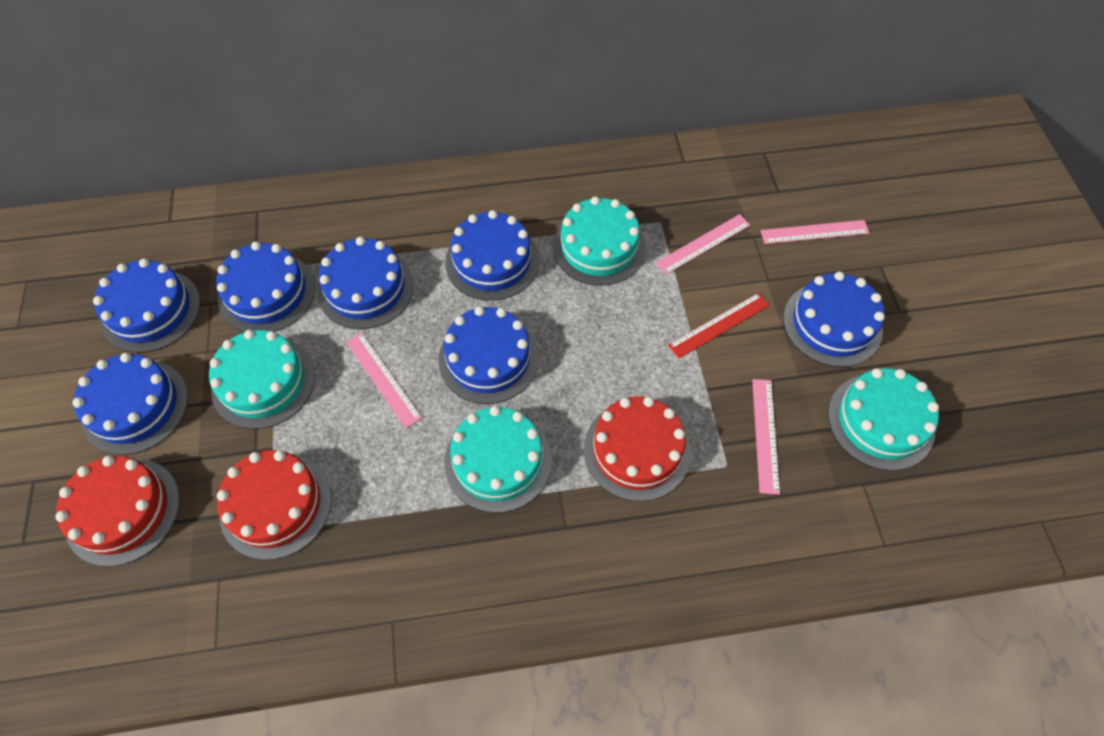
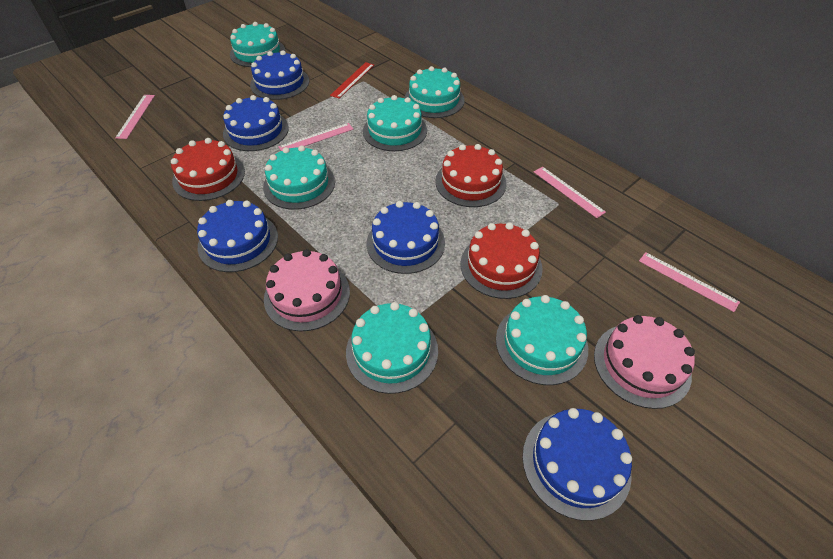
blue cake: 7 -> 5
pink cake: 0 -> 2
turquoise cake: 4 -> 6

